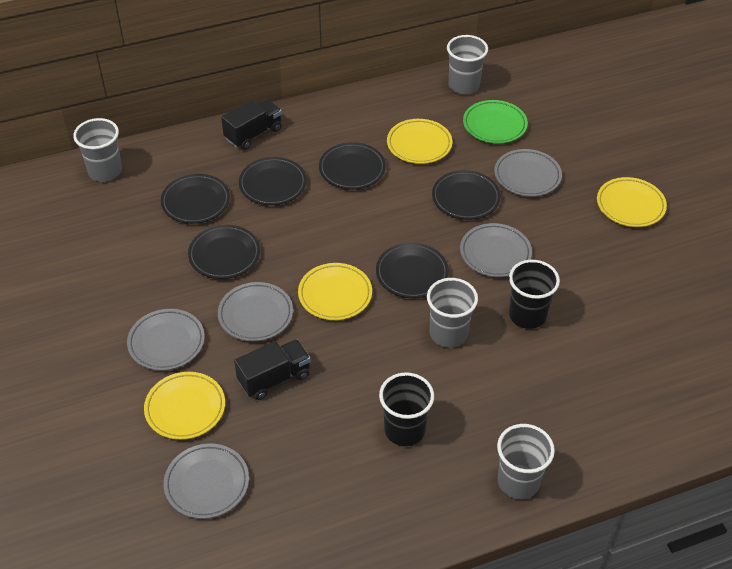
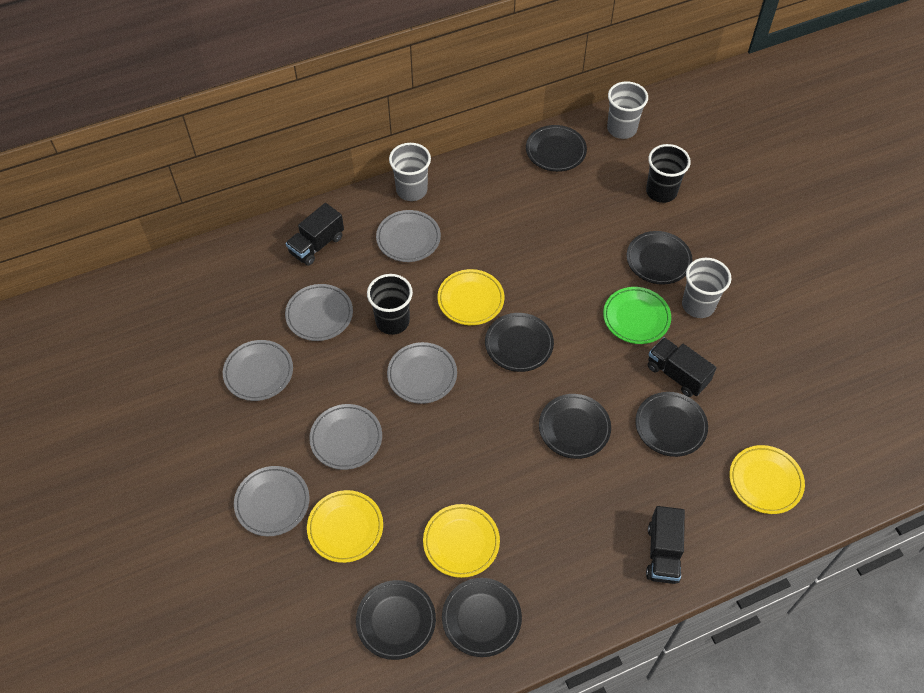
black plate: 6 -> 7
black truck: 2 -> 3
grey cup: 4 -> 3
grey plate: 5 -> 6

